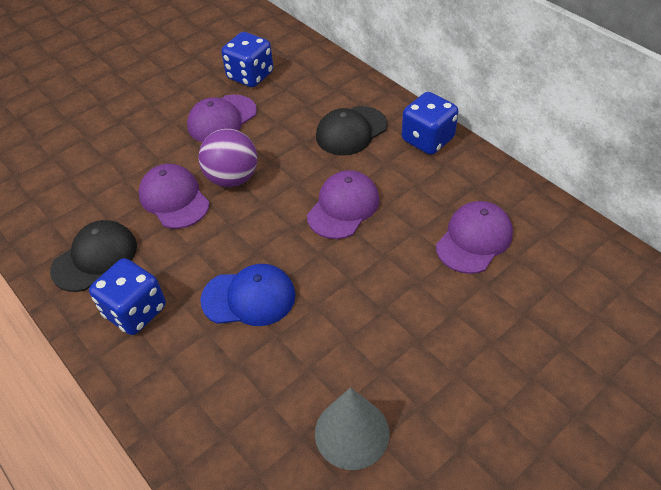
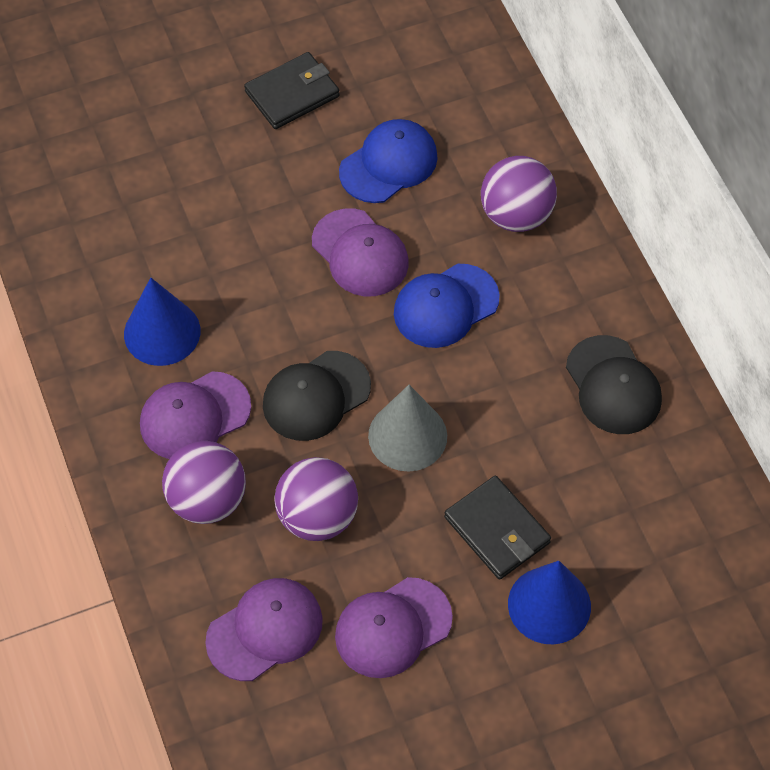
black wallet: 0 -> 2
blue cap: 1 -> 2
blue cone: 0 -> 2
blue dice: 3 -> 0
purple ball: 1 -> 3

